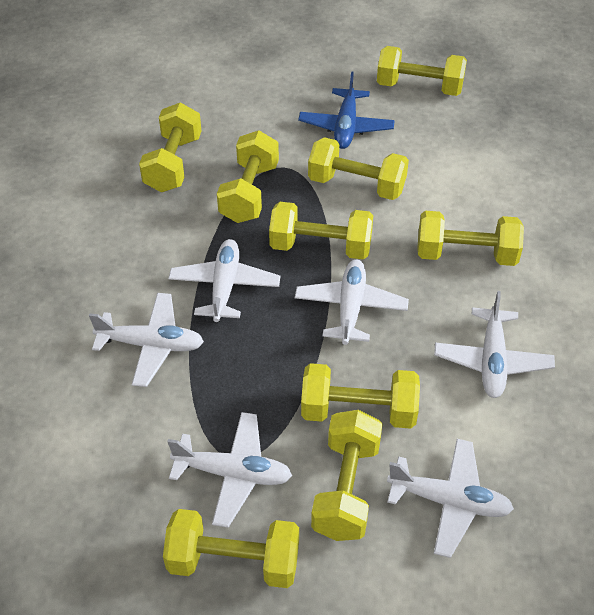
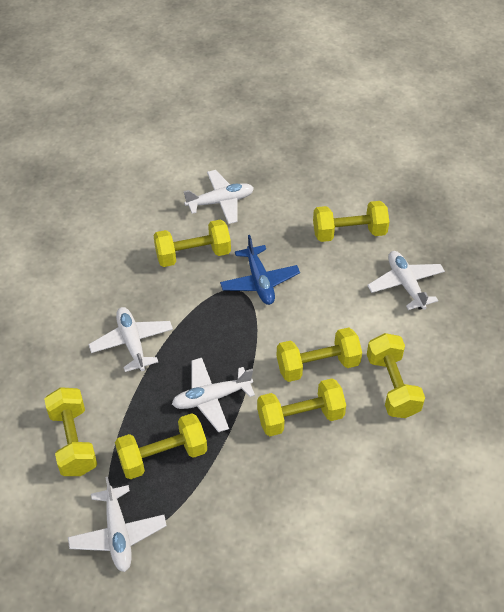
white plane: 6 -> 5
yellow dumbbell: 9 -> 7

